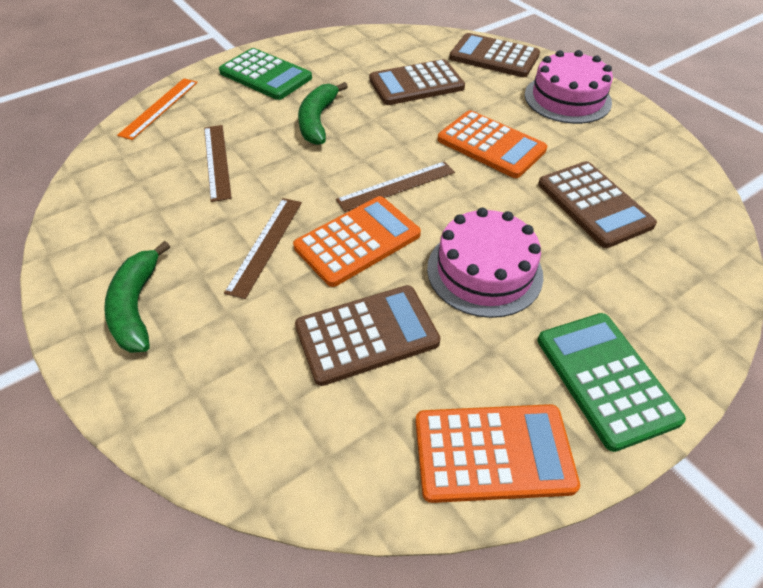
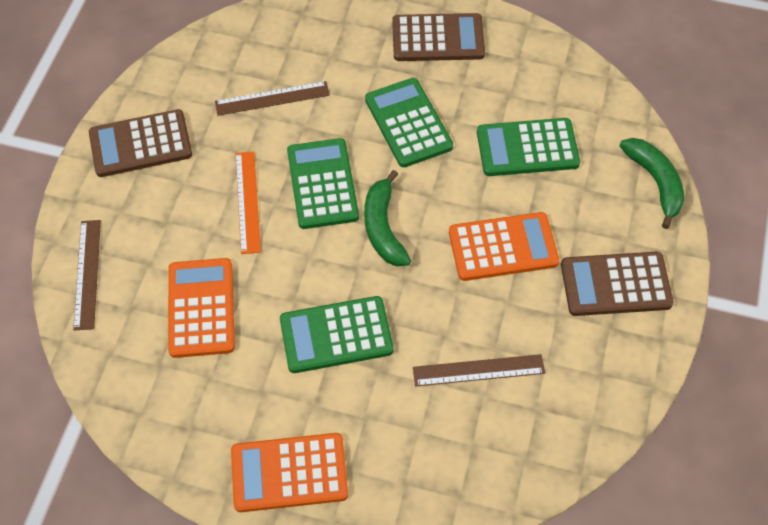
brown calculator: 4 -> 3
green calculator: 2 -> 4
pink cake: 2 -> 0

